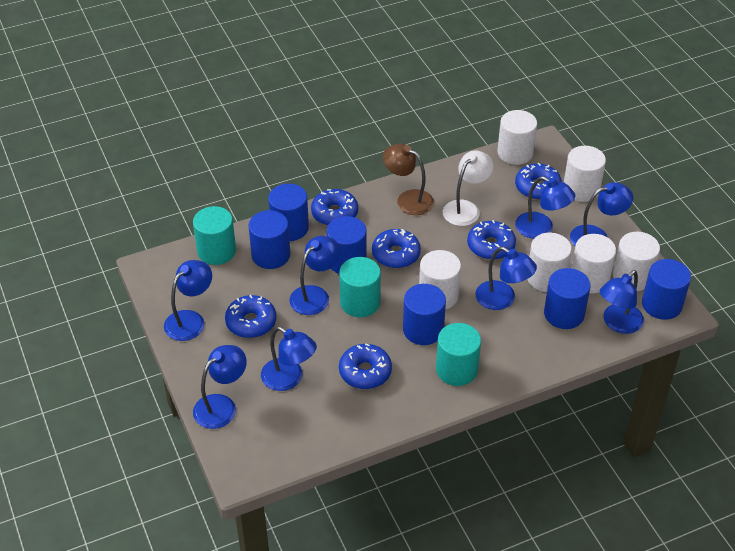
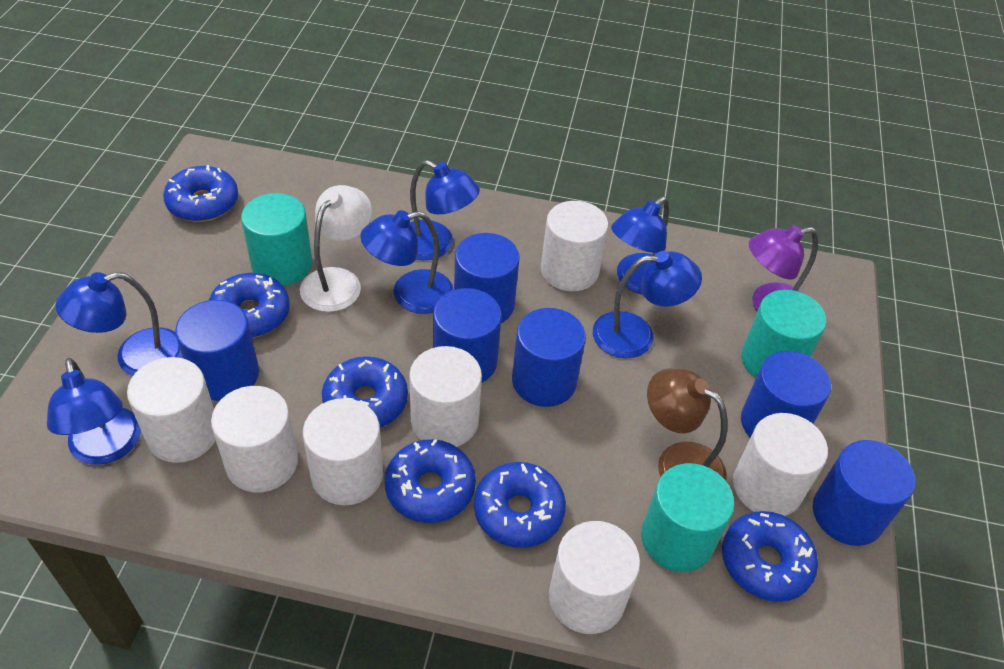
blue lamp: 8 -> 6
purple lamp: 0 -> 1
white cylinder: 6 -> 7

